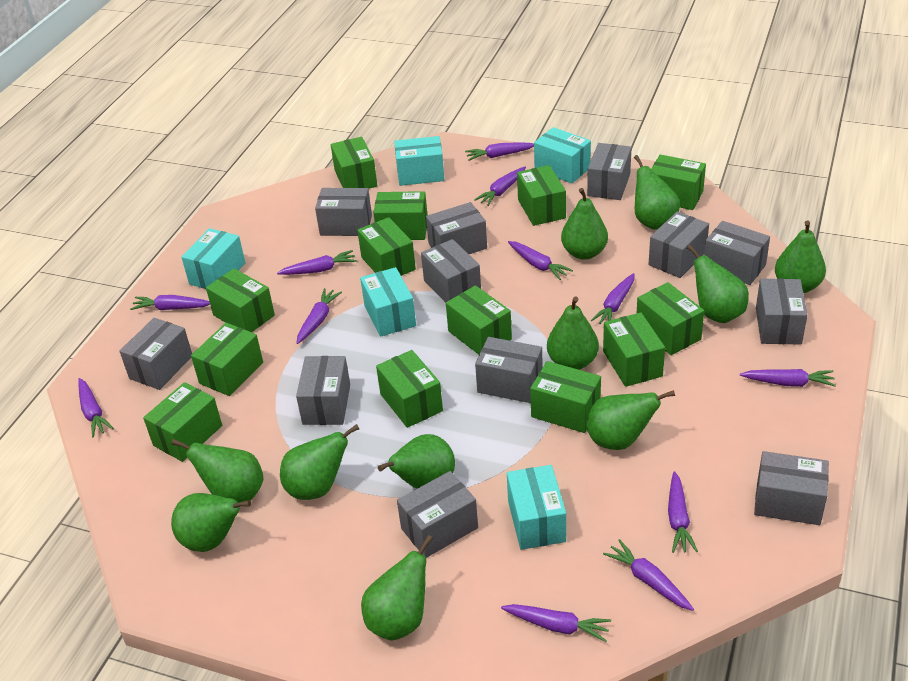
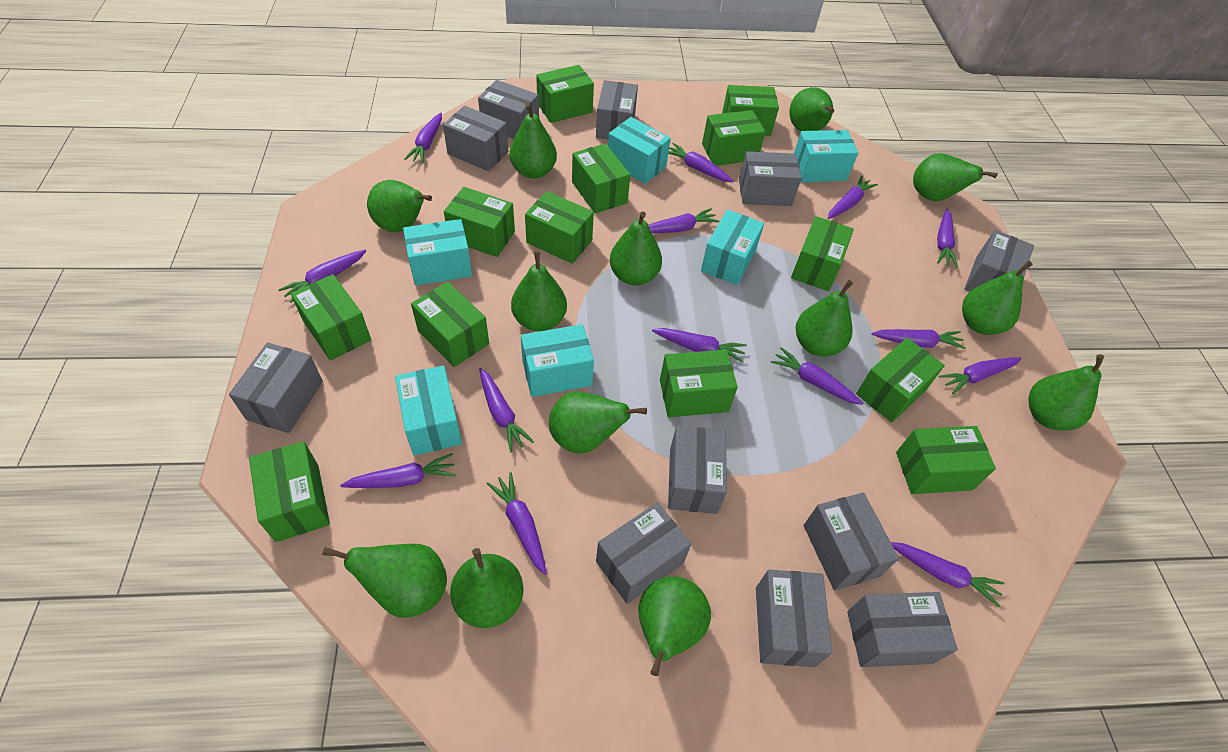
green pear: 11 -> 13
grey box: 12 -> 11
purple carrot: 12 -> 14
turquoise box: 5 -> 6

